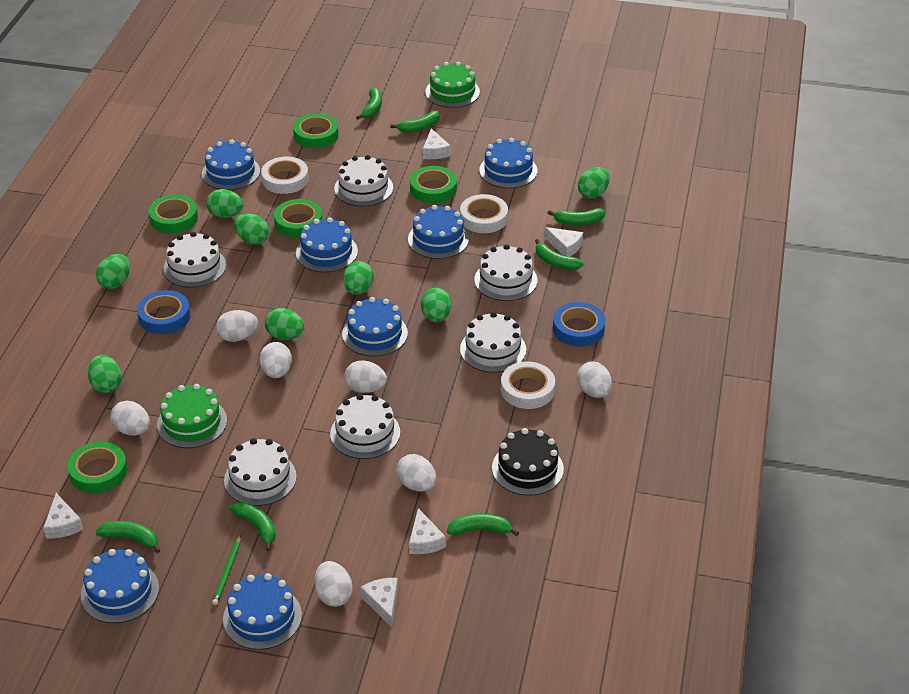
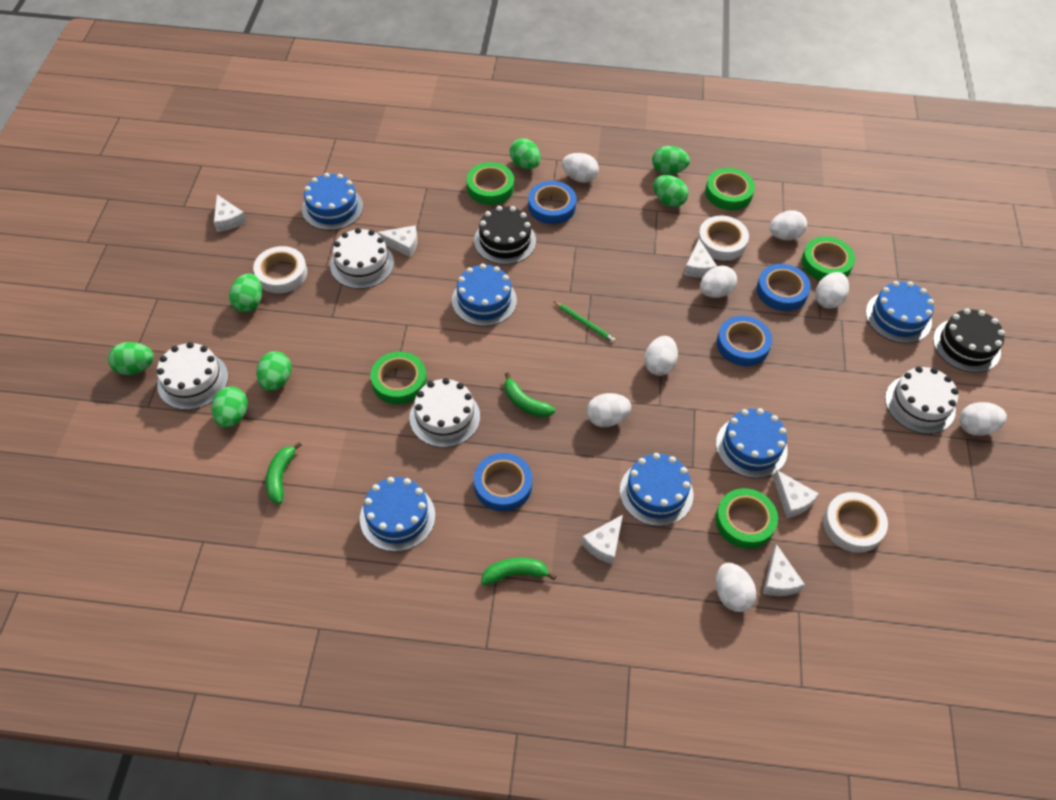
black cake: 1 -> 2
blue cake: 7 -> 6
blue tape: 2 -> 4
green banana: 7 -> 3
green cake: 2 -> 0
green egg: 8 -> 7
white cake: 6 -> 4
white cheese: 5 -> 6
white egg: 7 -> 8

